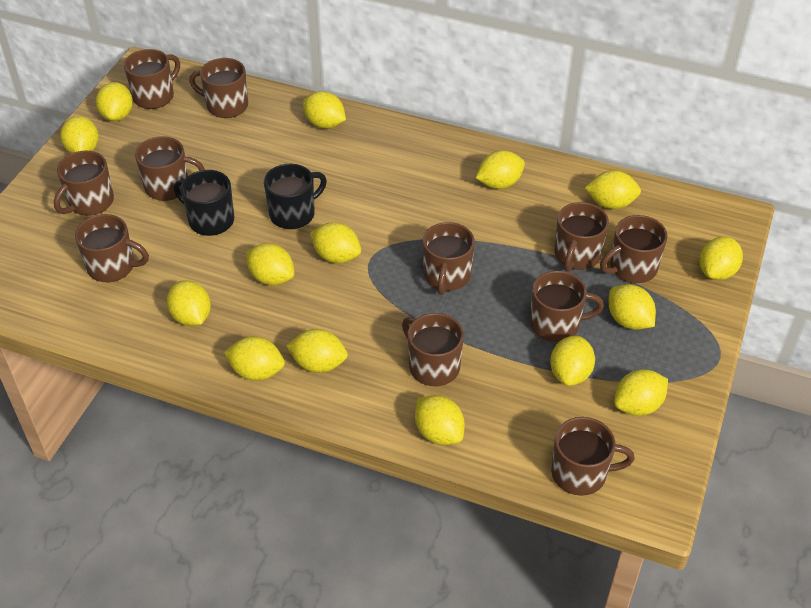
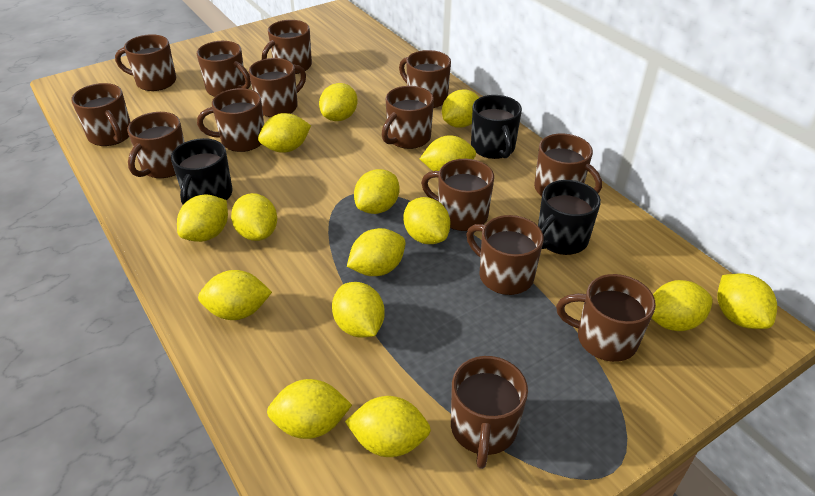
black mug: 2 -> 3
brown mug: 11 -> 14

